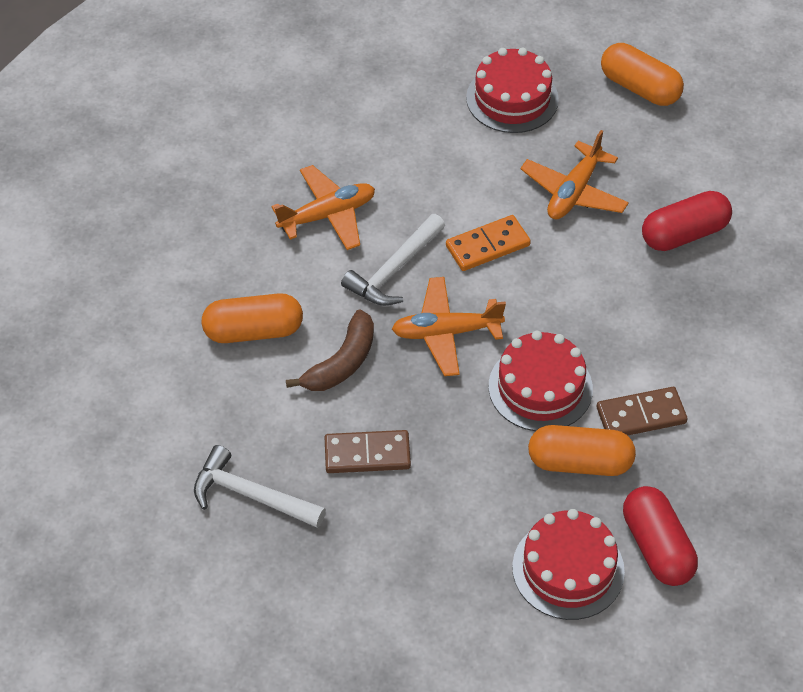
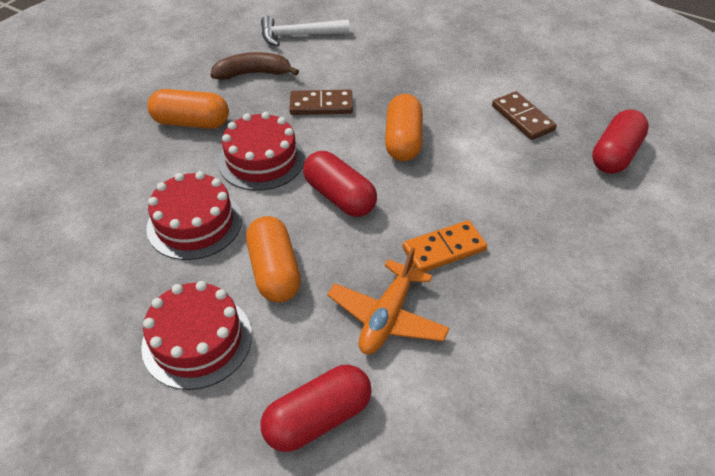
orange plane: 3 -> 1
red capsule: 2 -> 3
white hammer: 2 -> 1

